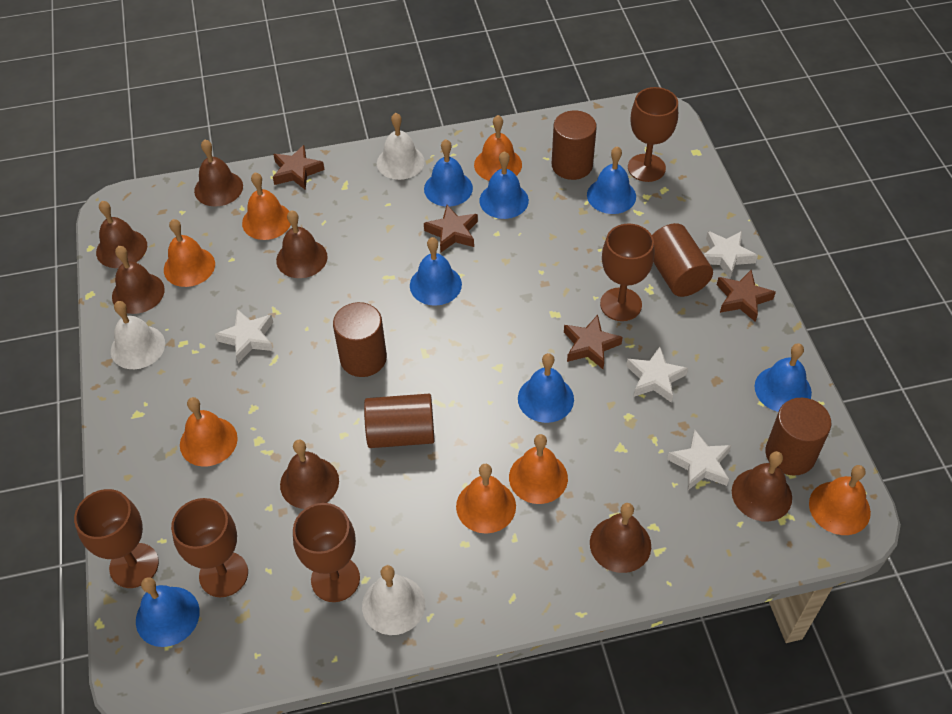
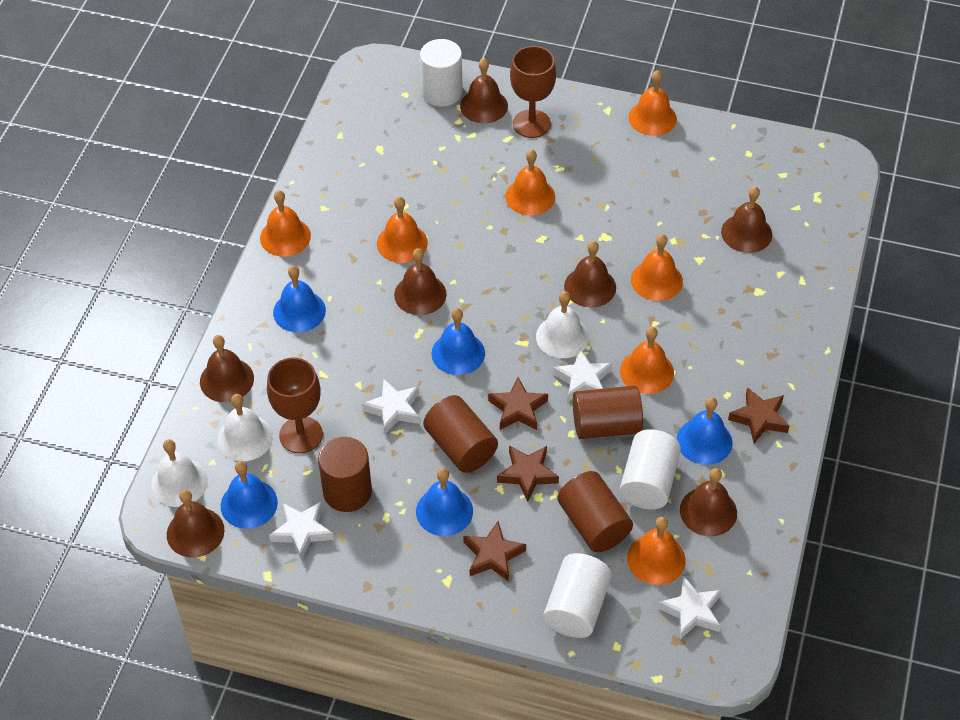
blue bell: 7 -> 5
brown cylinder: 5 -> 4
brown goblet: 5 -> 2
white cylinder: 0 -> 3

